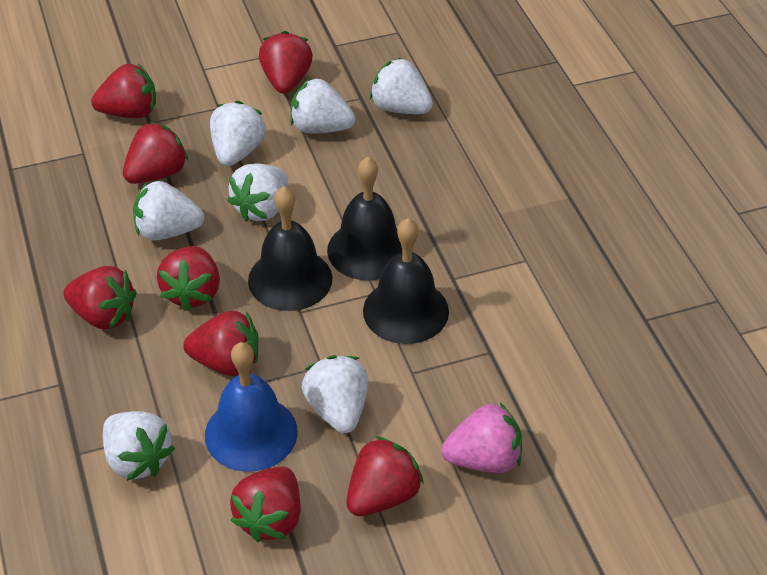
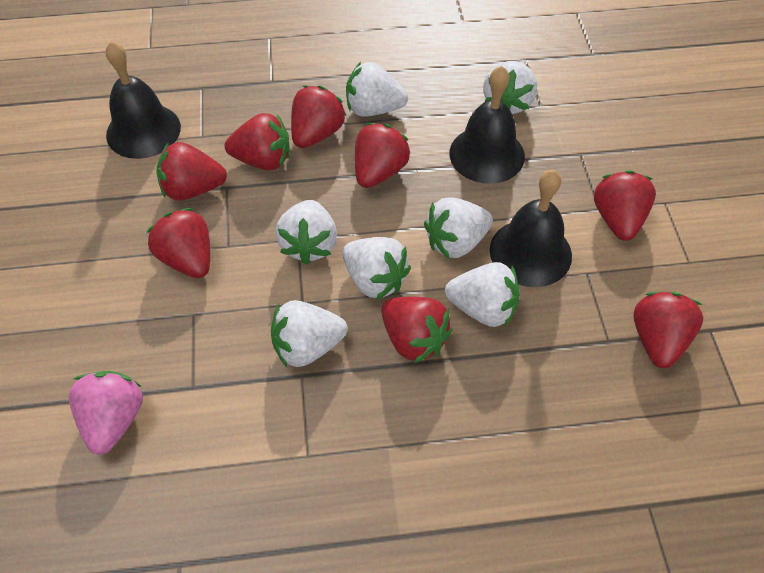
blue bell: 1 -> 0

